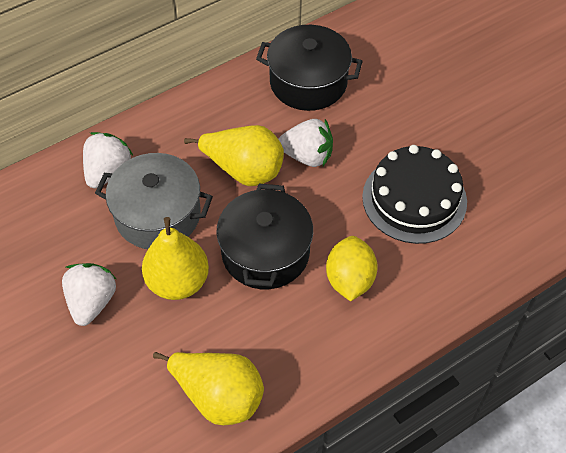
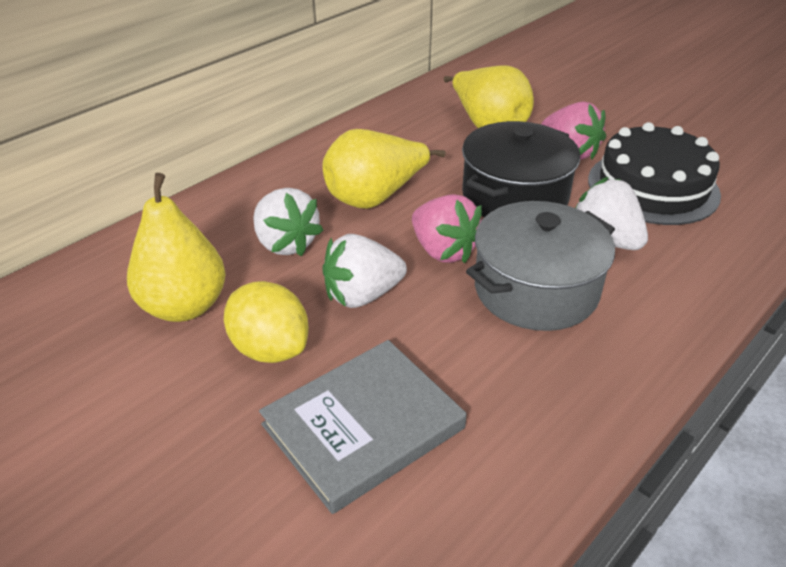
black pot: 2 -> 1
grey book: 0 -> 1
pink strawberry: 0 -> 2

